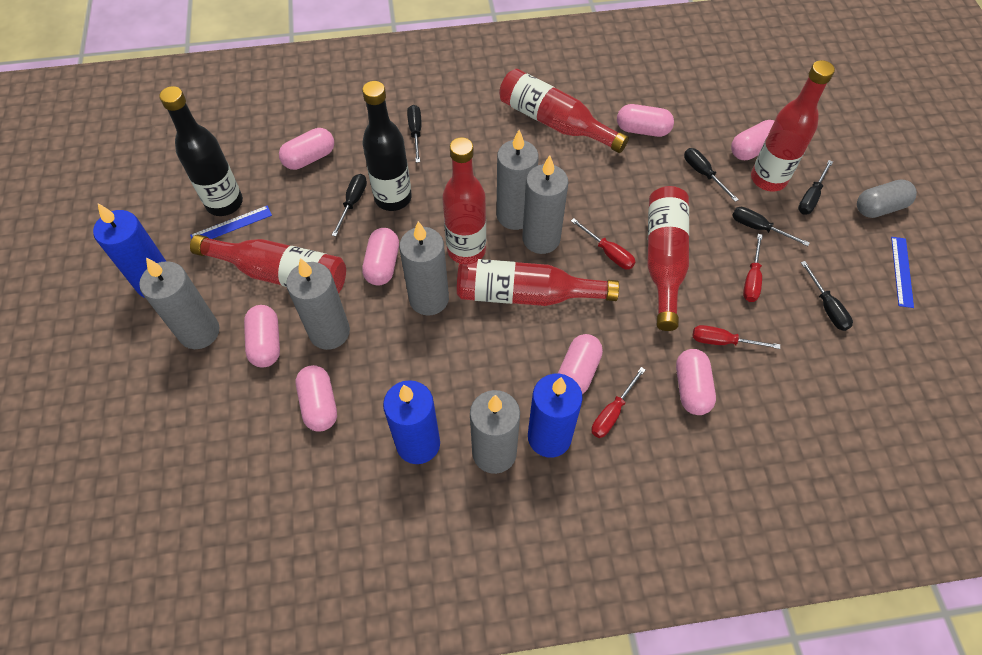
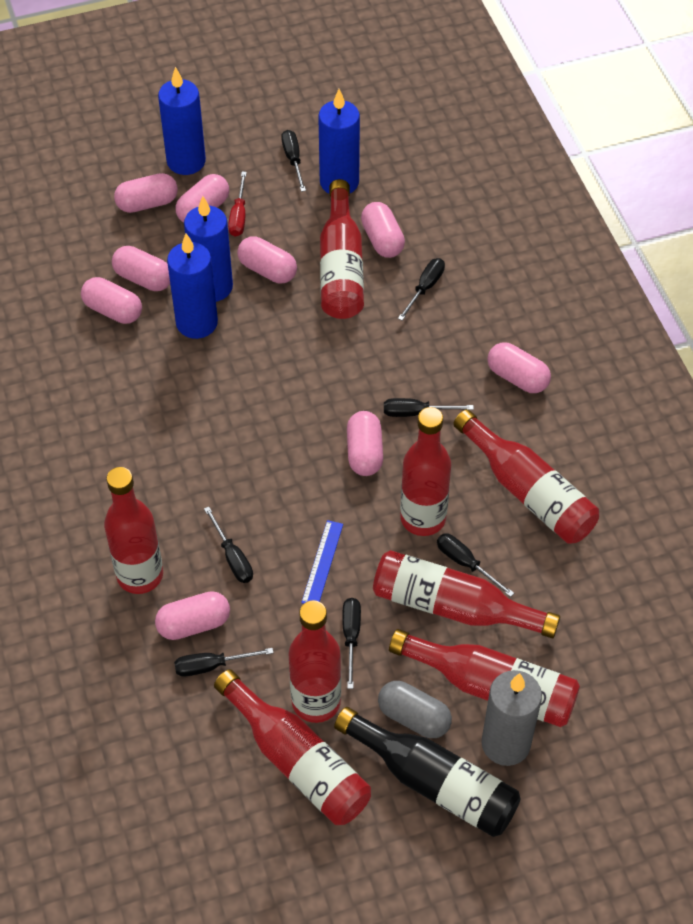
black bottle: 2 -> 1
black screwdriver: 6 -> 7
blue candle: 3 -> 4
blue ruler: 2 -> 1
grey candle: 6 -> 1
pink capsule: 8 -> 9
red bottle: 6 -> 8
red screwdriver: 4 -> 1

